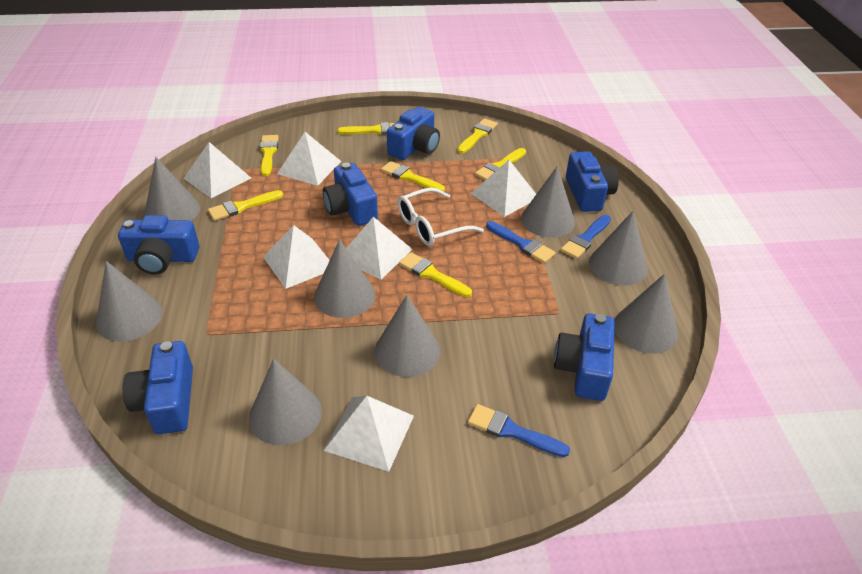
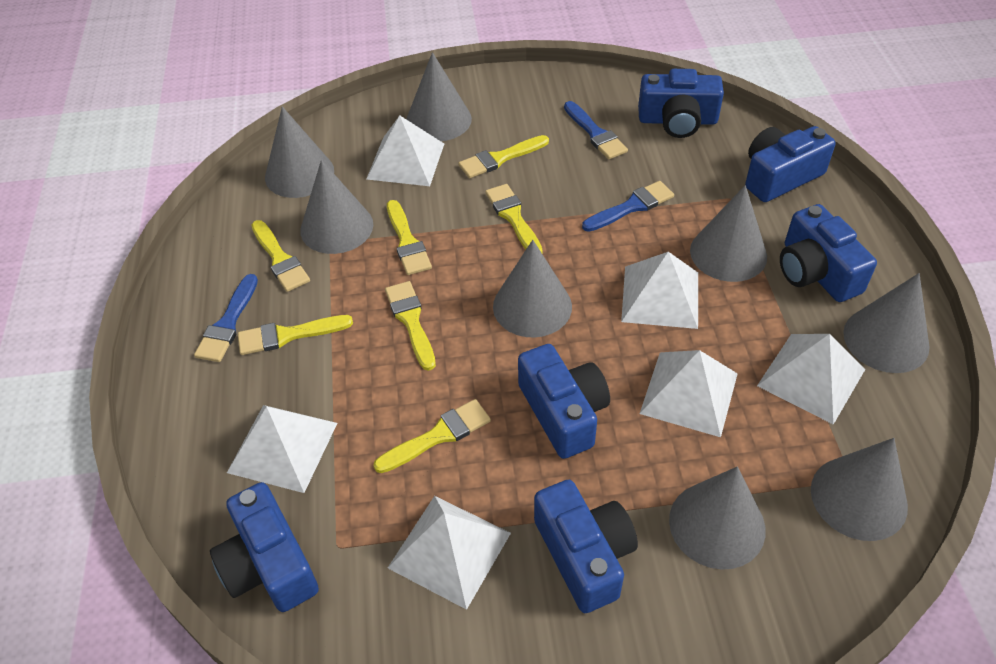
white glasses: 1 -> 0

